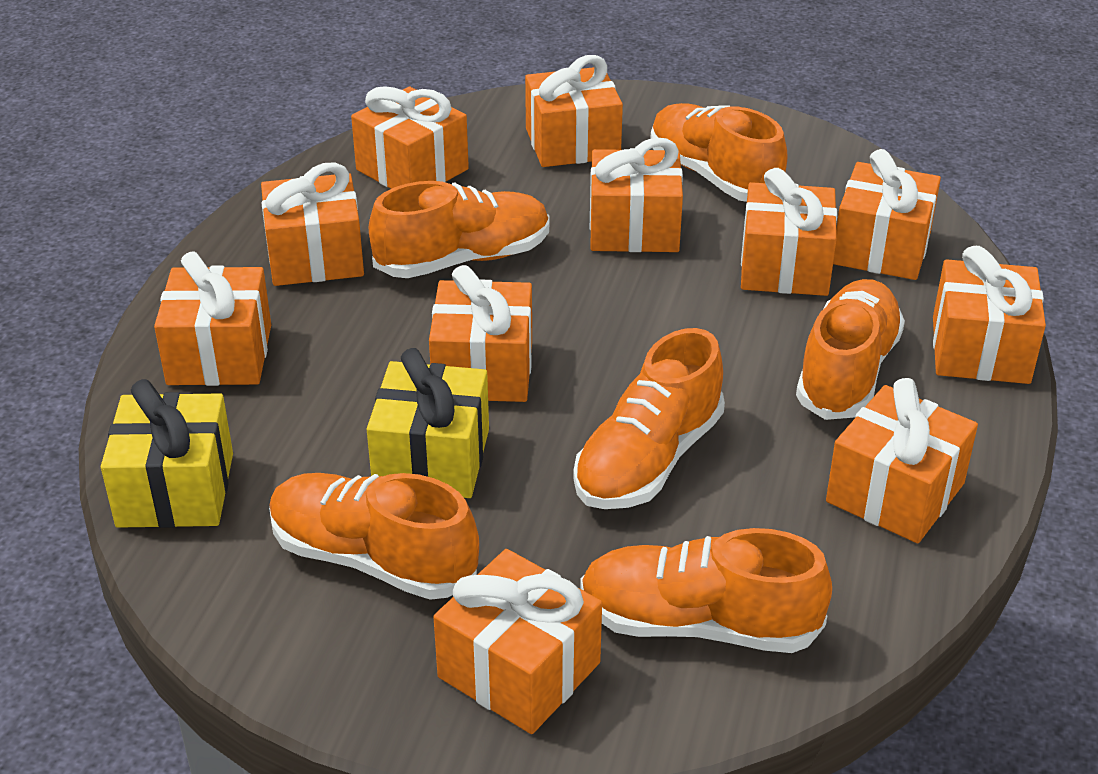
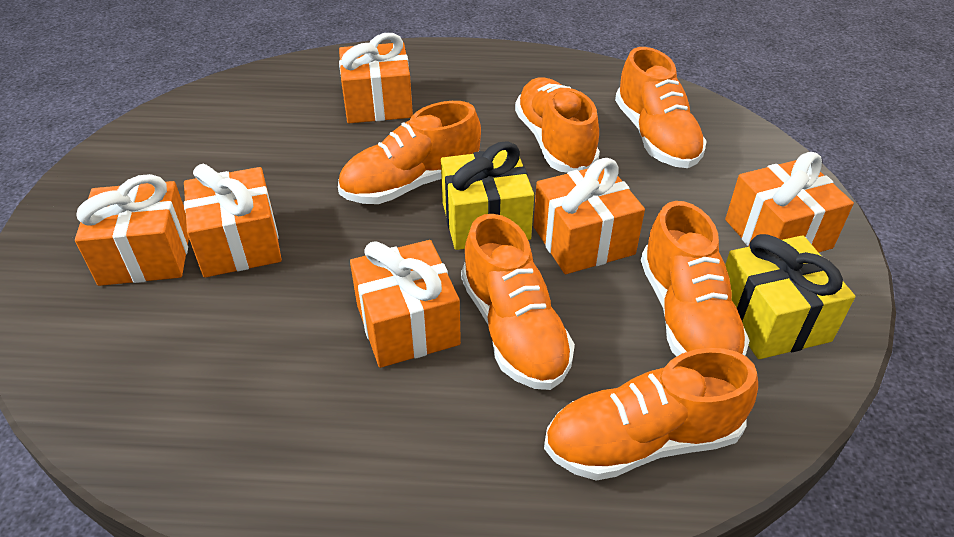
orange gift: 11 -> 6

